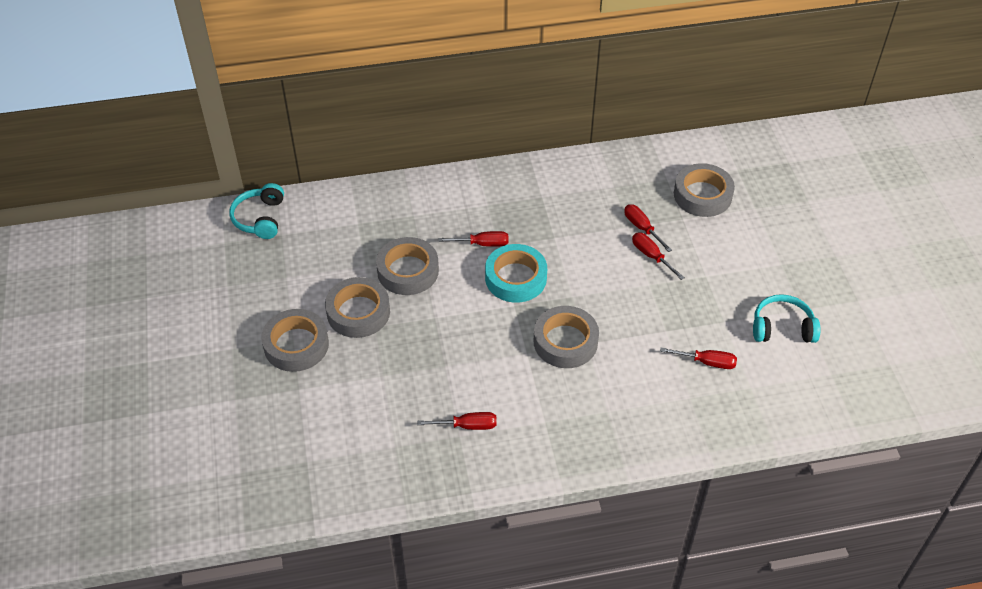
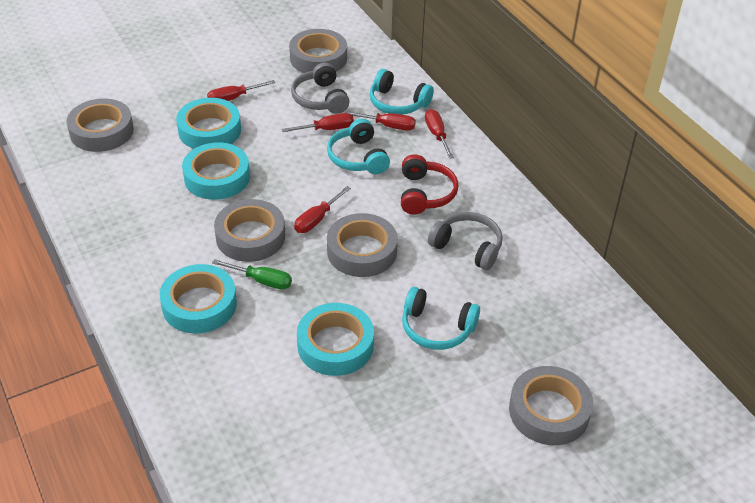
green screwdriver: 0 -> 1
grey headphones: 0 -> 2
red headphones: 0 -> 1
turquoise headphones: 2 -> 3
turquoise tape: 1 -> 4

